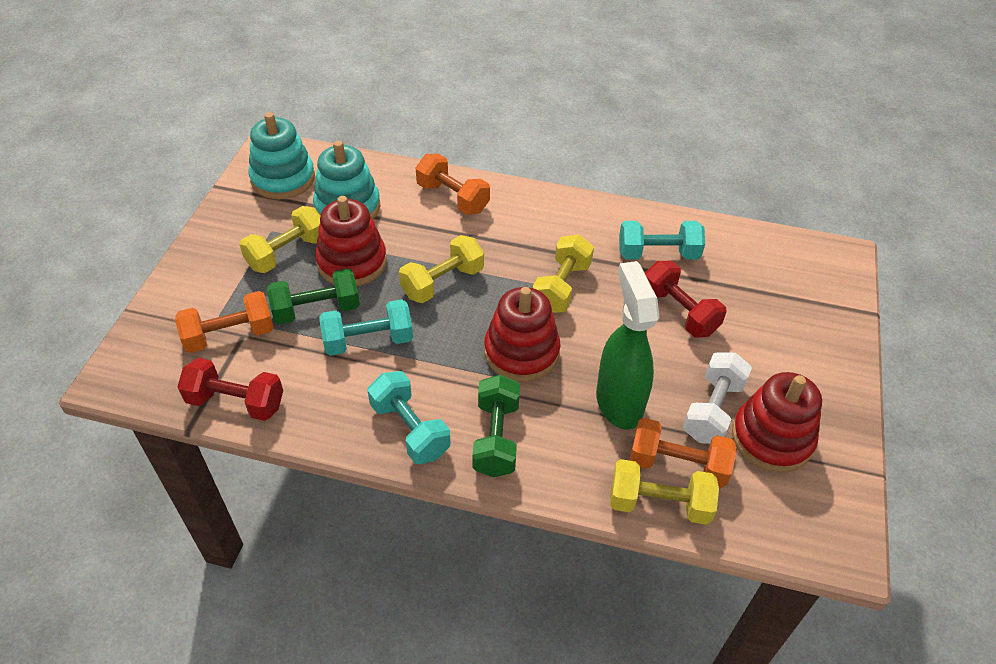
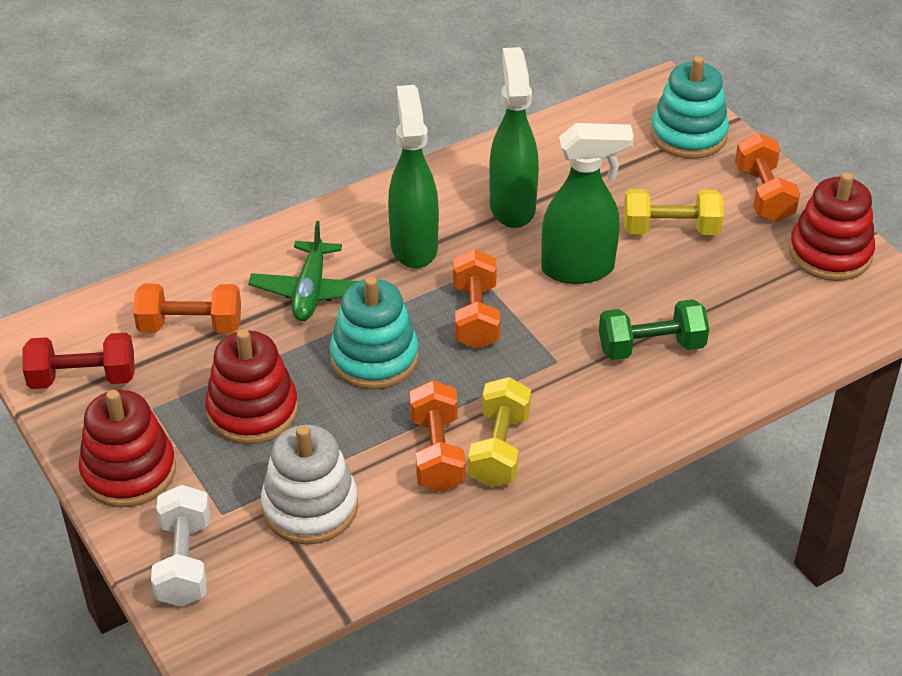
green dumbbell: 2 -> 1
green plane: 0 -> 1
green spray bottle: 1 -> 3
orange dumbbell: 3 -> 4
red dumbbell: 2 -> 1
turquoise dumbbell: 3 -> 0
white stacking toy: 0 -> 1
yellow dumbbell: 4 -> 2

